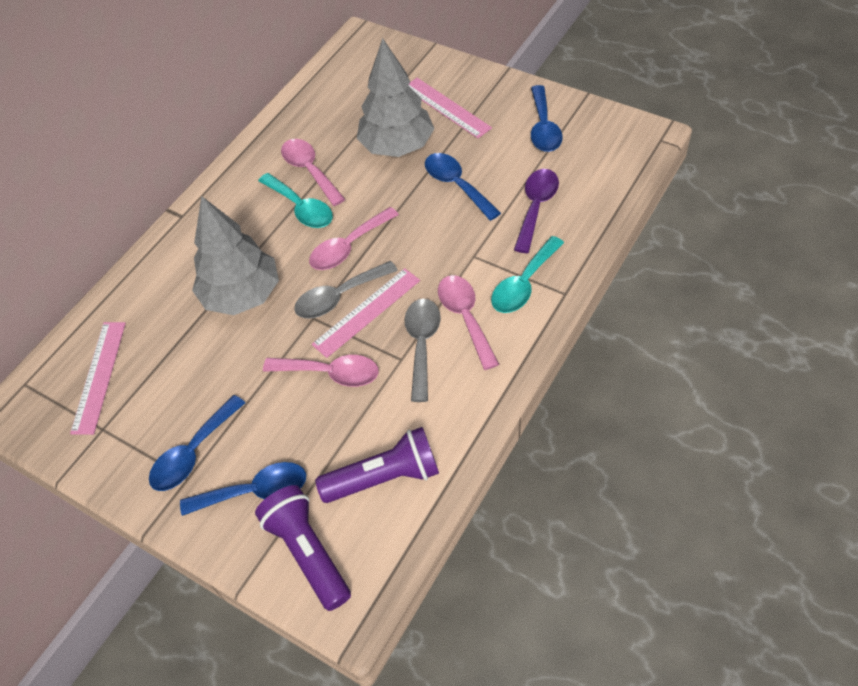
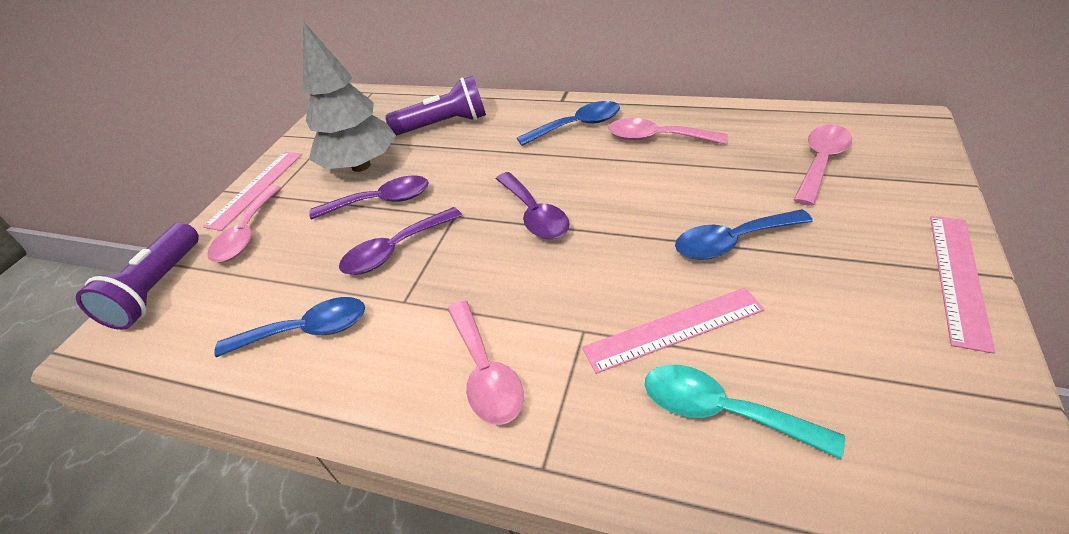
blue spoon: 4 -> 3
grey spoon: 2 -> 0
grey tree: 2 -> 1
purple spoon: 1 -> 3
turquoise spoon: 2 -> 1

